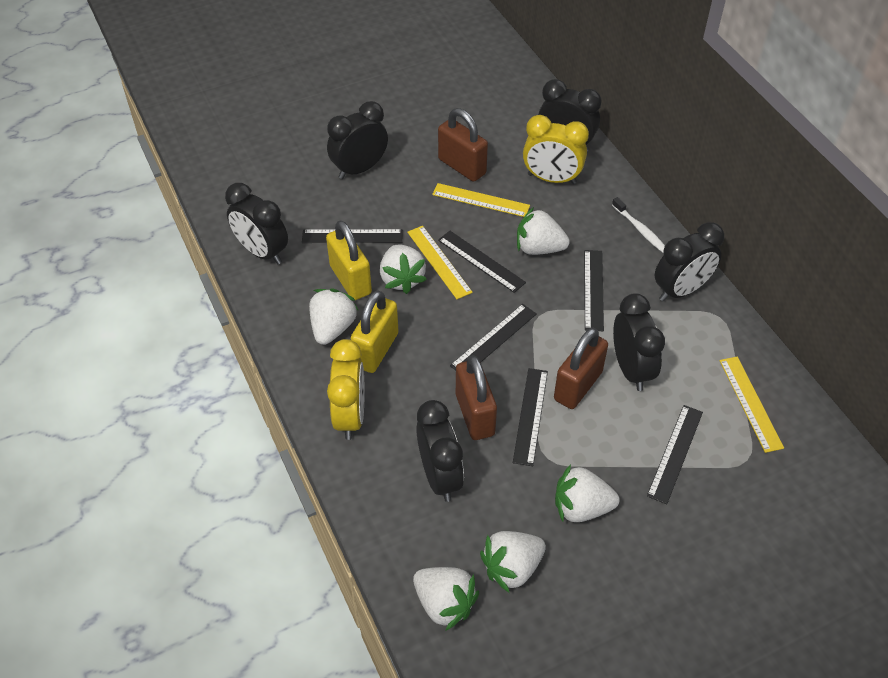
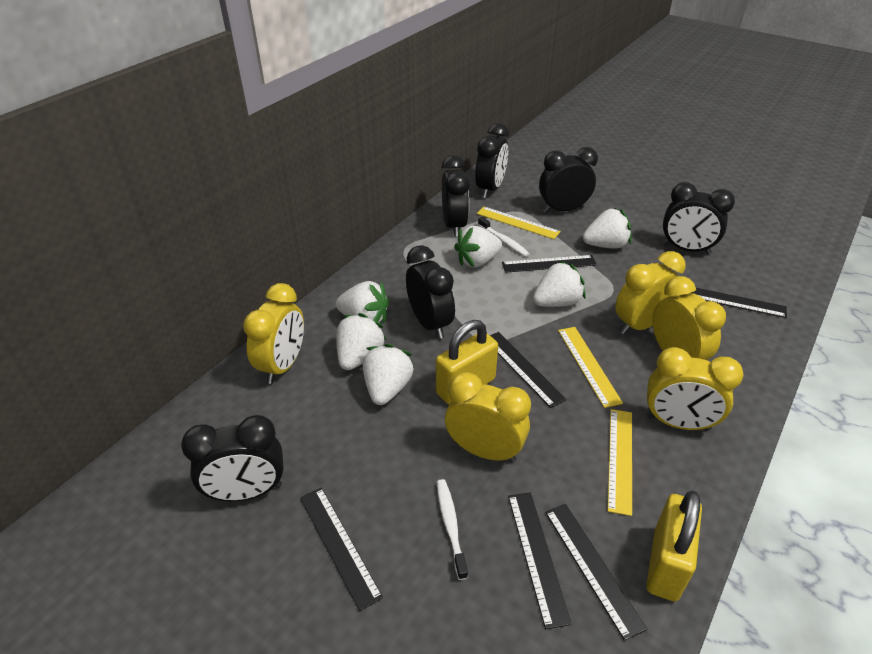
brown padlock: 3 -> 0
white toothbrush: 1 -> 2
yellow clock: 2 -> 5

